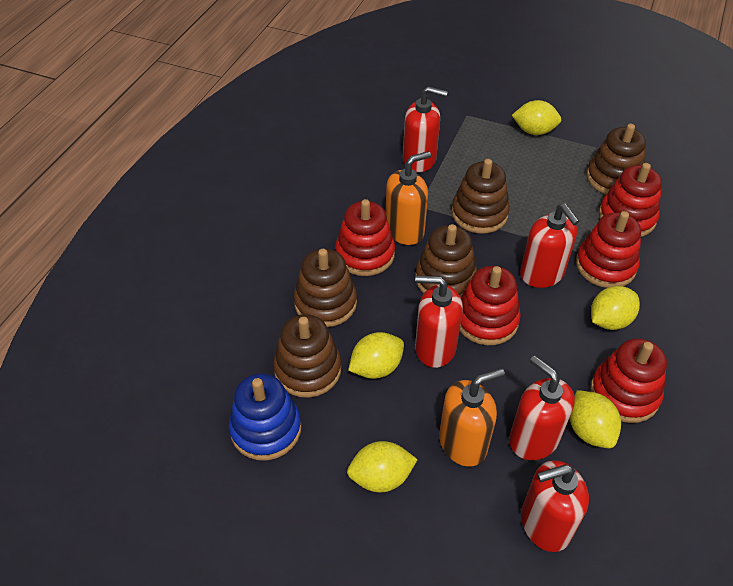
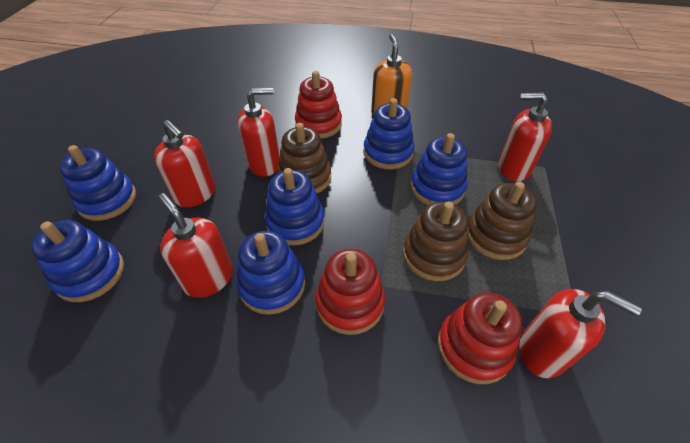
blue stacking toy: 1 -> 6
brown stacking toy: 5 -> 3
orange soap dispenser: 2 -> 1
red stacking toy: 5 -> 3
yellow lemon: 5 -> 0

